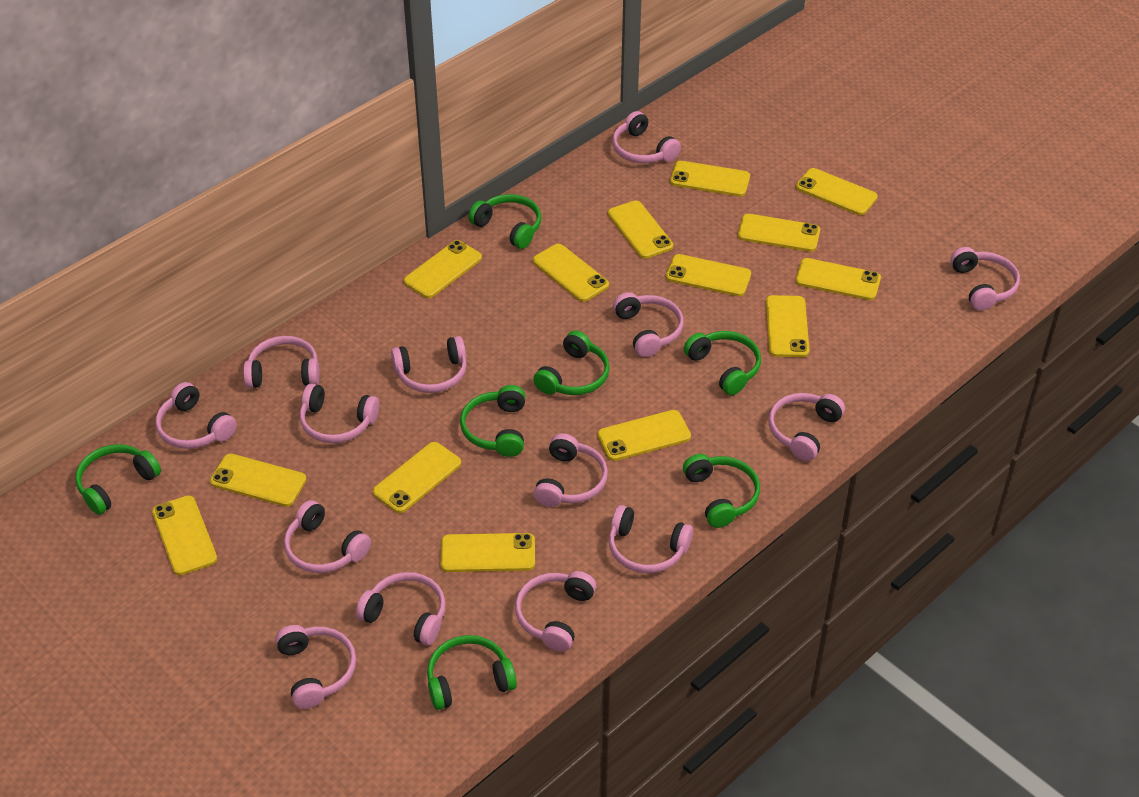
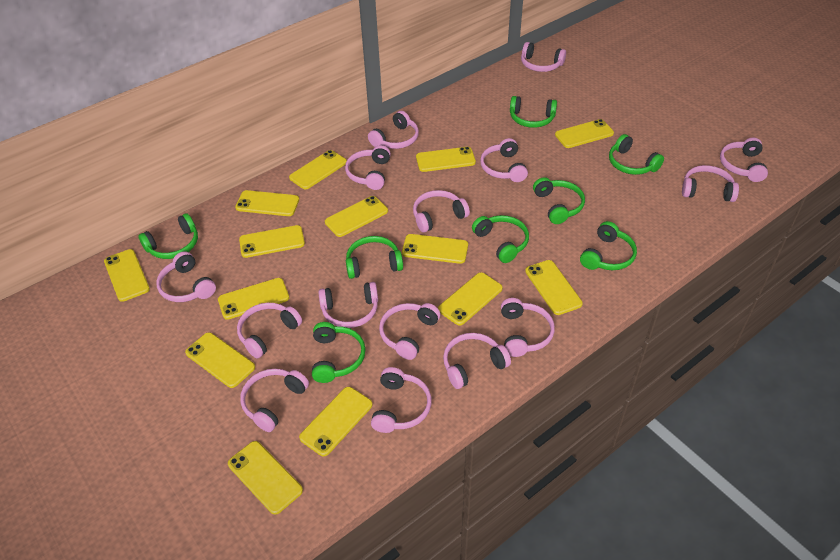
green headphones: 7 -> 8
pink headphones: 14 -> 15

